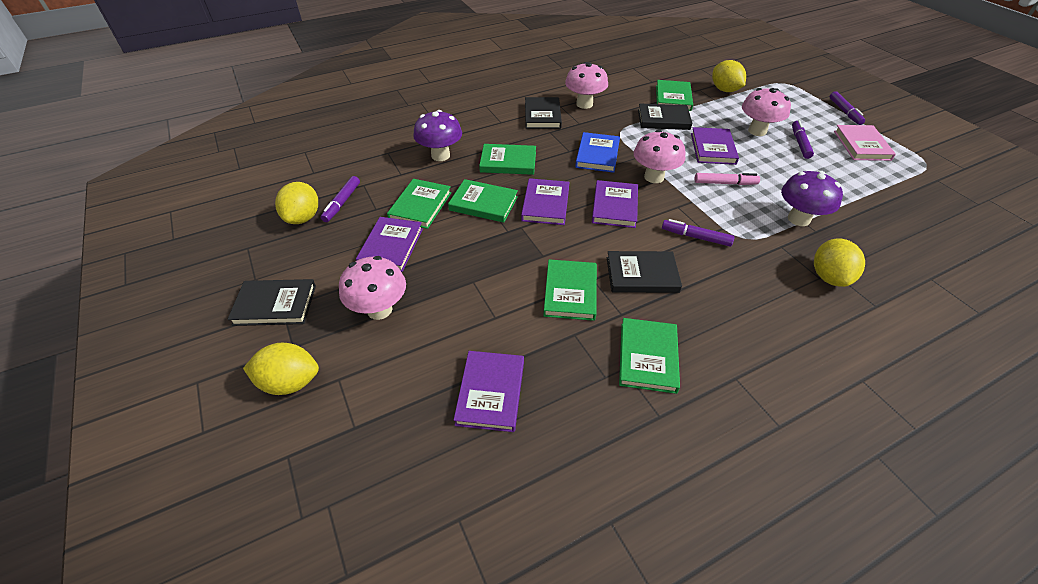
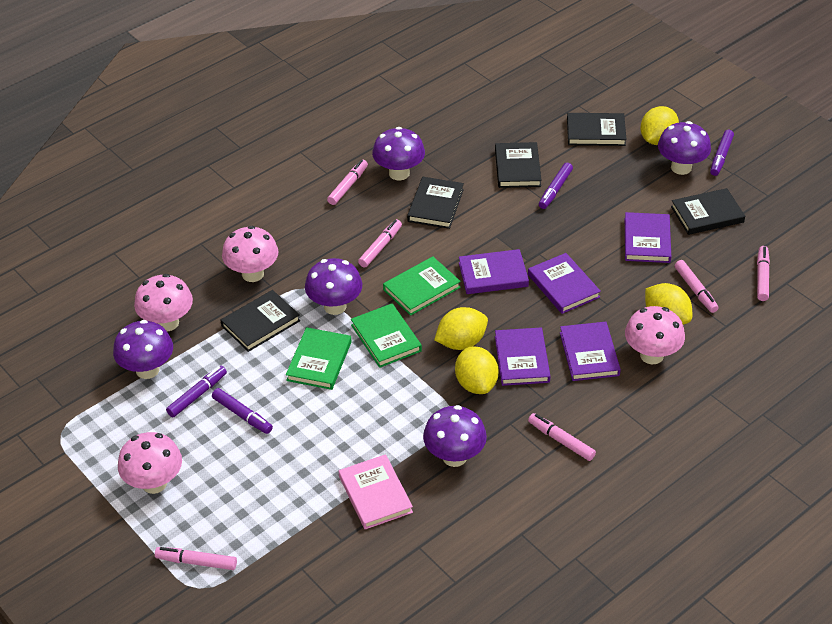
black book: 4 -> 5
blue book: 1 -> 0
green book: 6 -> 3
pink marker: 1 -> 6
purple mushroom: 2 -> 5

